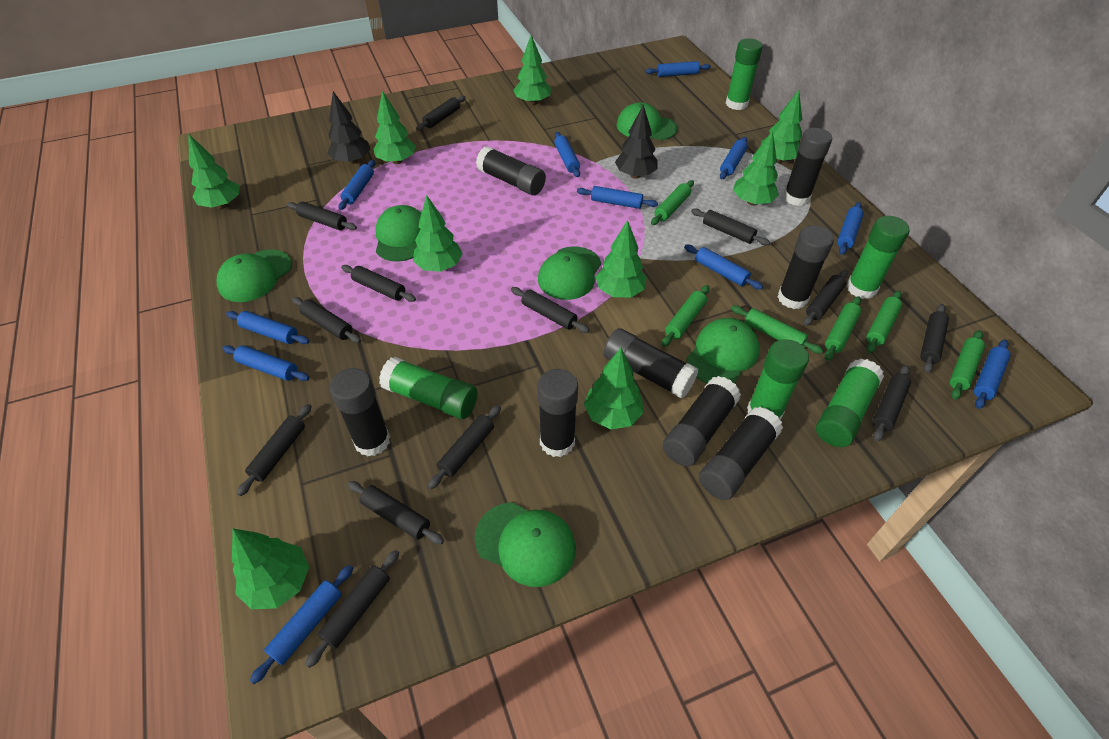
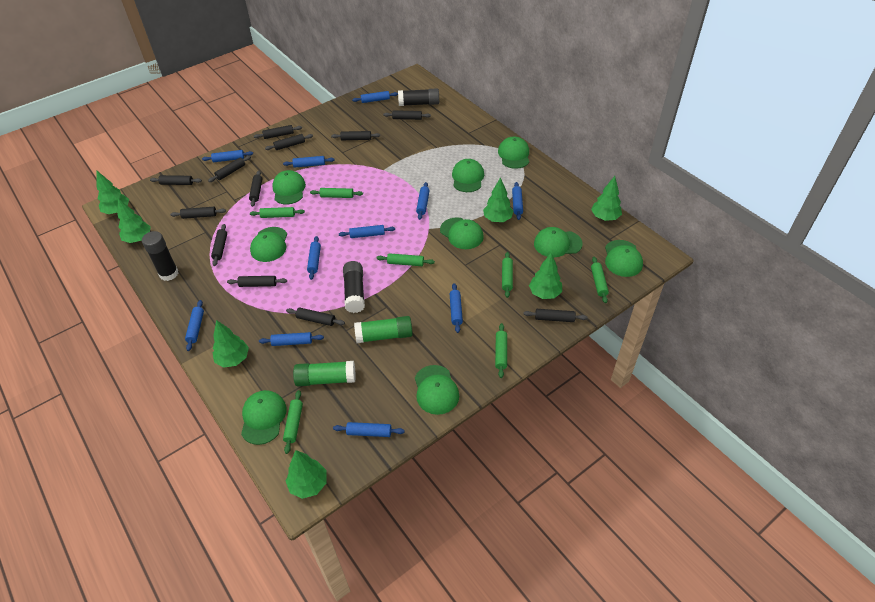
black glue stick: 8 -> 3
black rolling pin: 13 -> 12
black tree: 2 -> 0
green cap: 6 -> 9
green glue stick: 5 -> 2
green rolling pin: 6 -> 7
green tree: 9 -> 7

